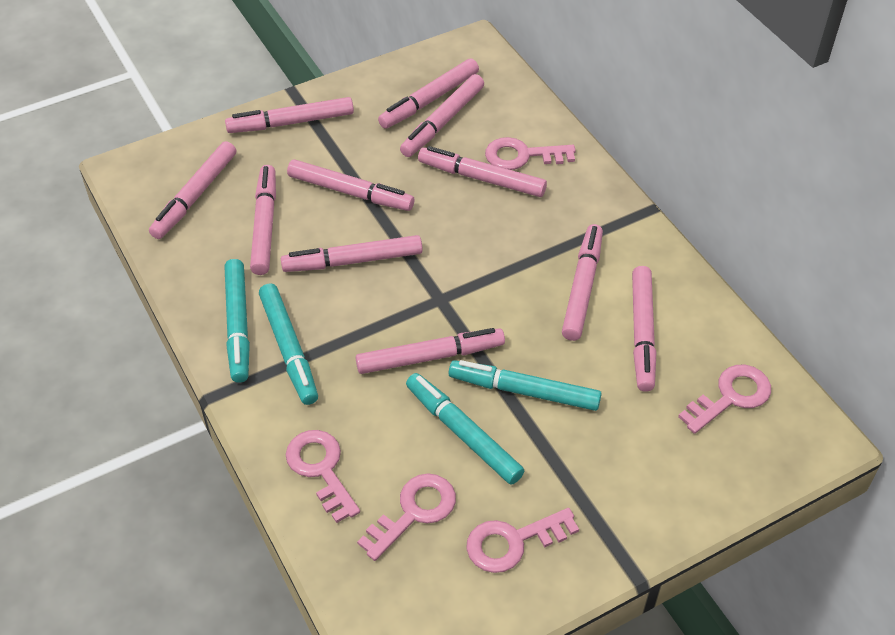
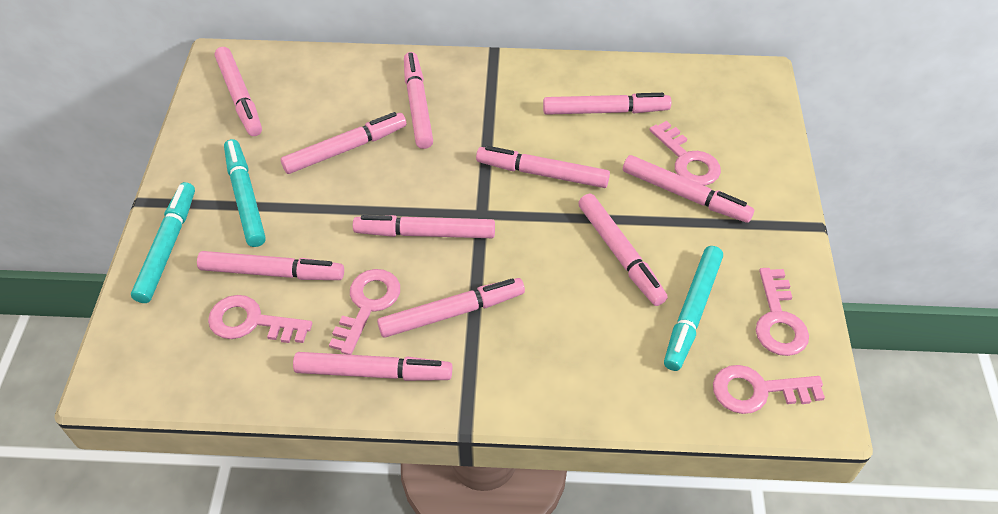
turquoise marker: 4 -> 3

